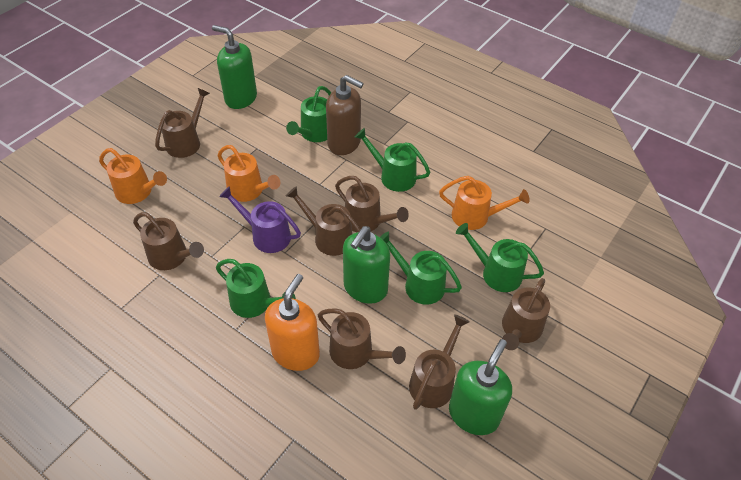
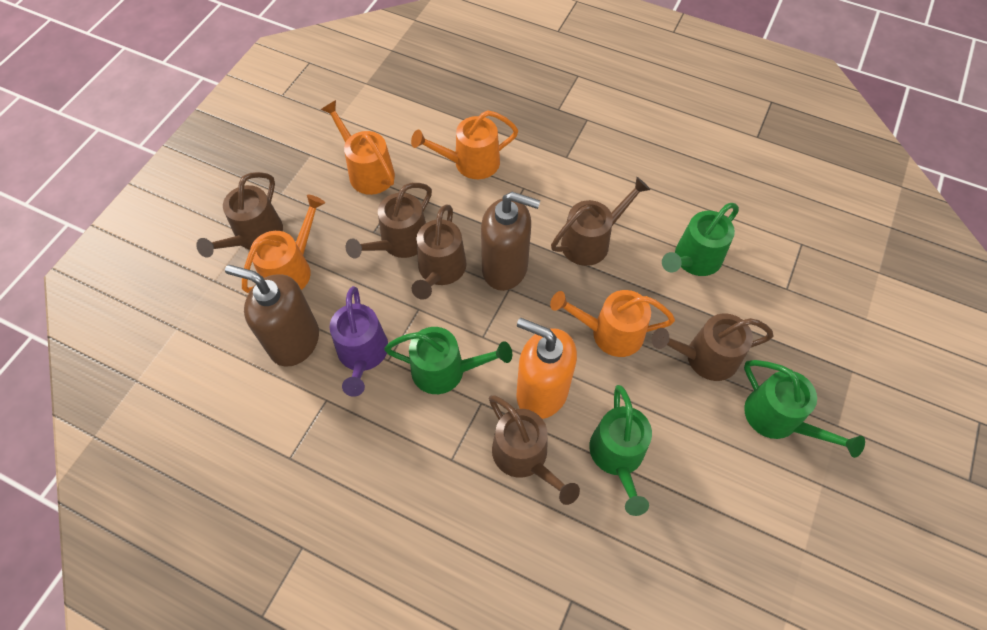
brown soap dispenser: 1 -> 2
brown watering can: 7 -> 6
green soap dispenser: 3 -> 0
green watering can: 5 -> 4
orange watering can: 3 -> 4

